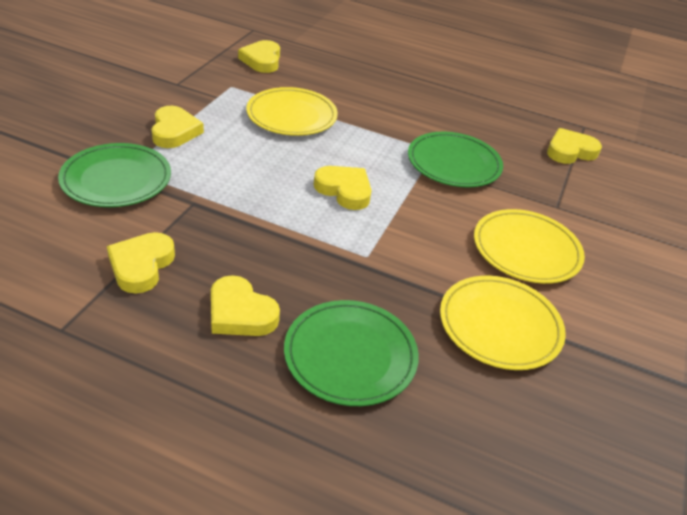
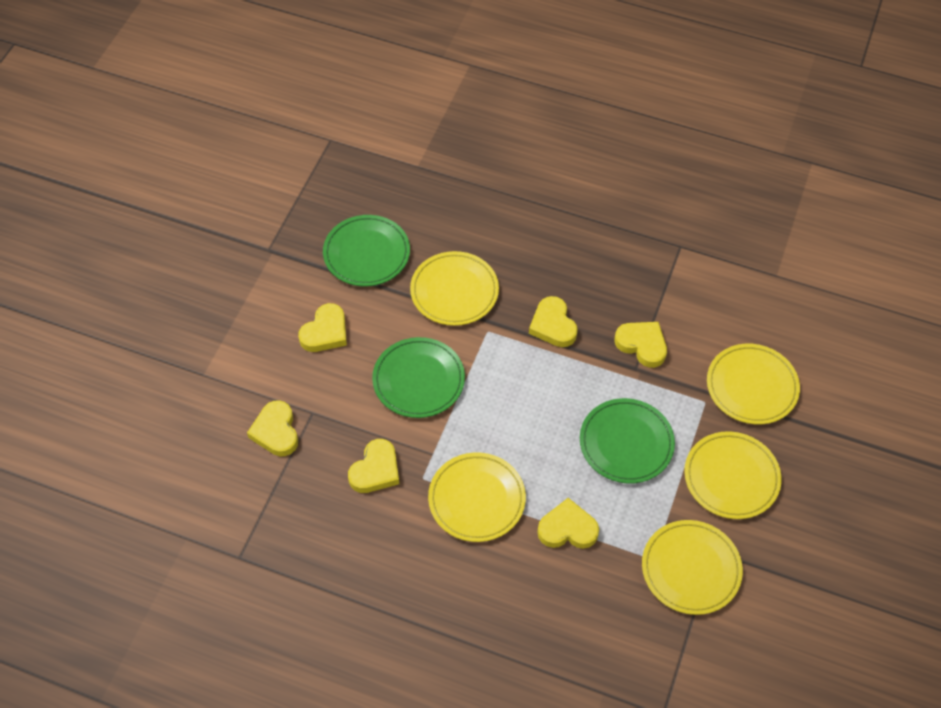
yellow plate: 3 -> 5

